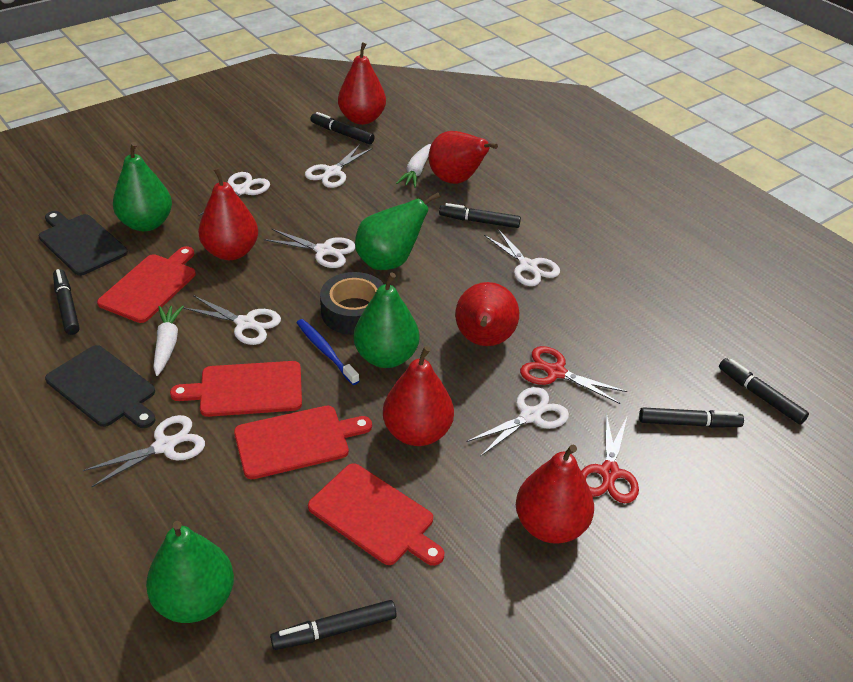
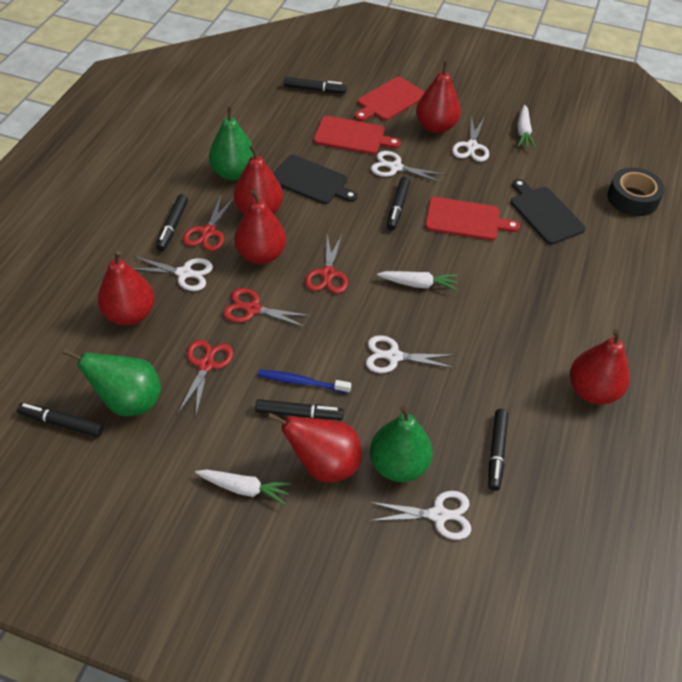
green pear: 4 -> 3
red cutting board: 4 -> 3
red scissors: 2 -> 4
white carrot: 2 -> 3
white scissors: 7 -> 5

